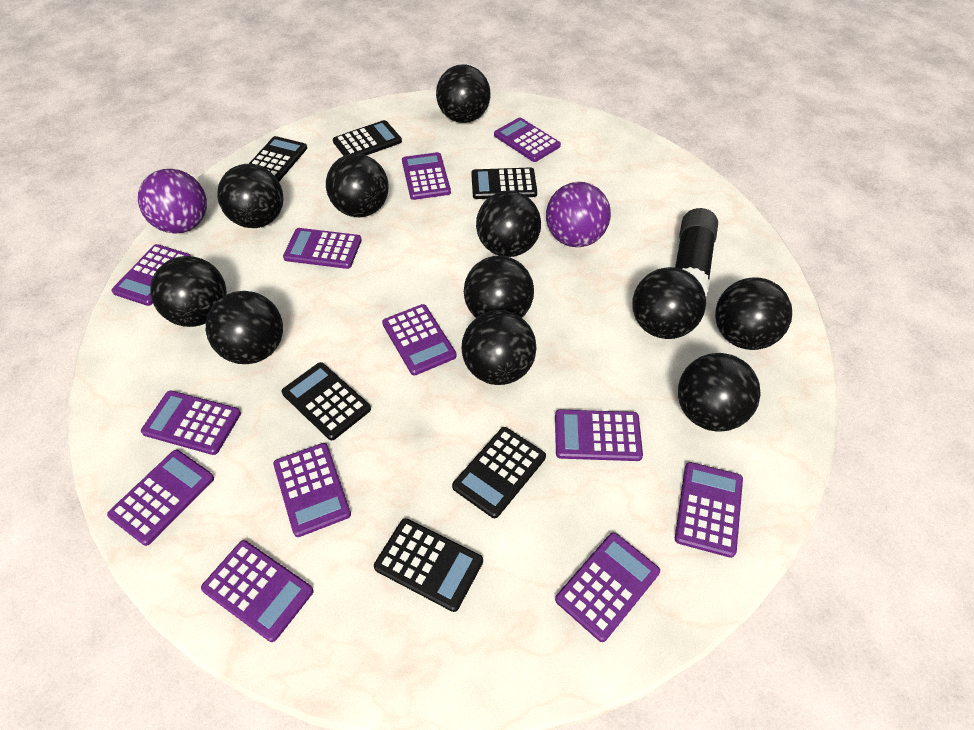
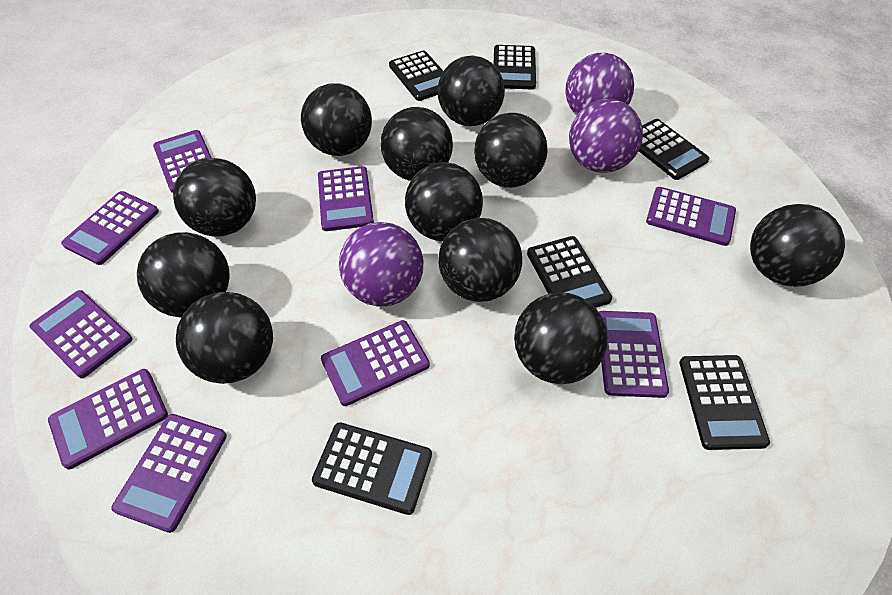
black glue stick: 1 -> 0
purple ball: 2 -> 3
purple calculator: 12 -> 9

